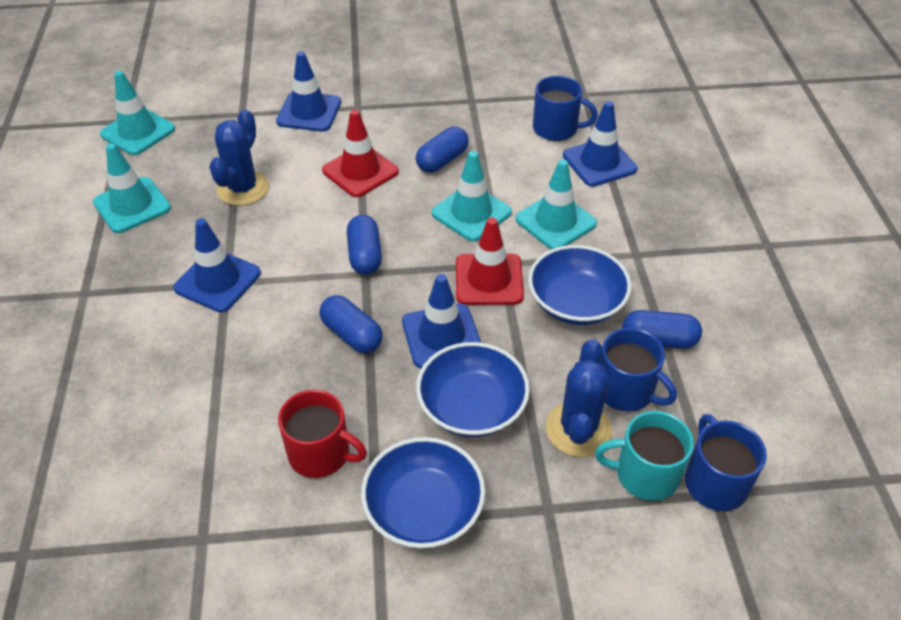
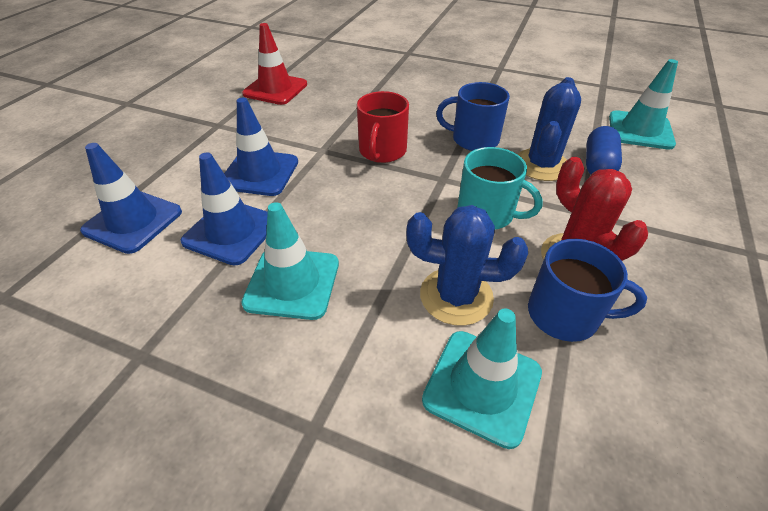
blue bowl: 3 -> 0
blue capsule: 4 -> 1
blue mug: 3 -> 2
blue traffic cone: 4 -> 3
red cactus: 0 -> 1
red traffic cone: 2 -> 1
turquoise traffic cone: 4 -> 3

